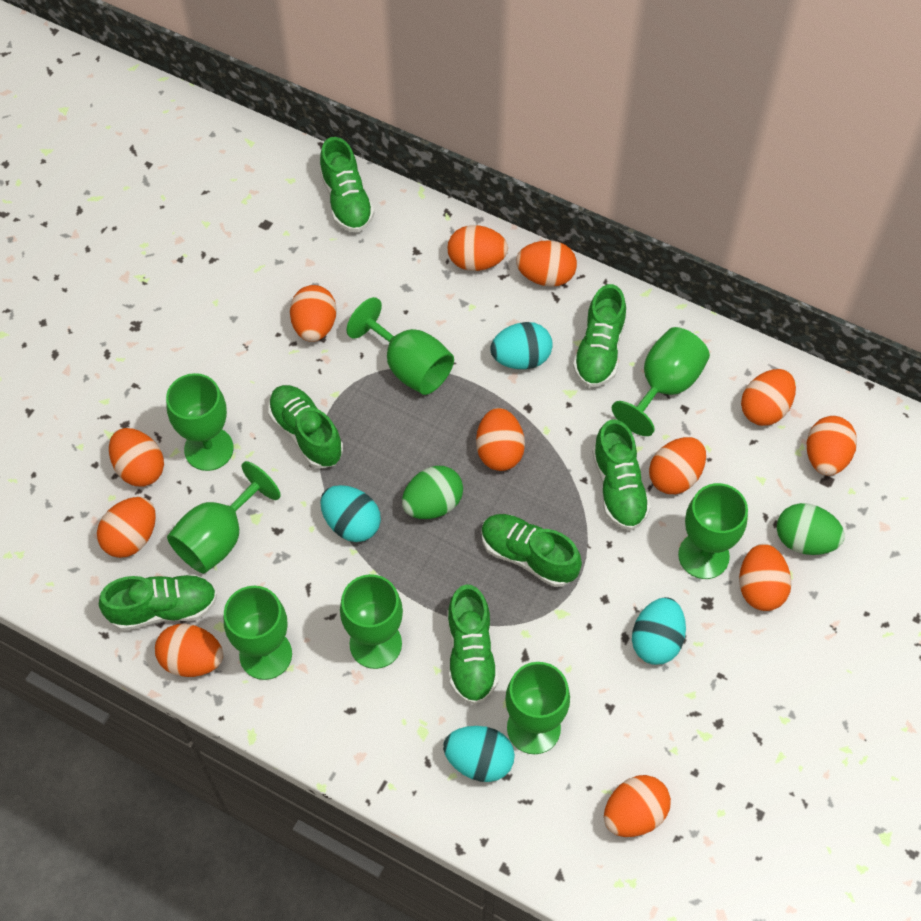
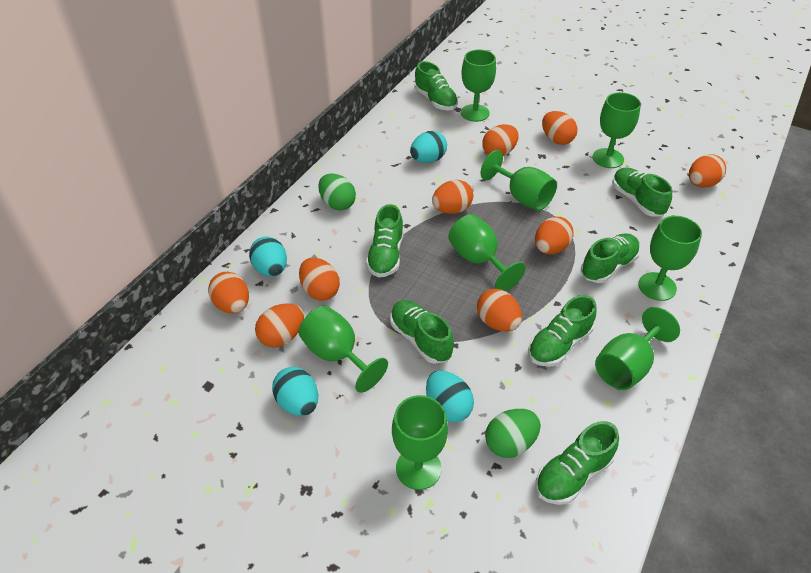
orange egg: 12 -> 9

